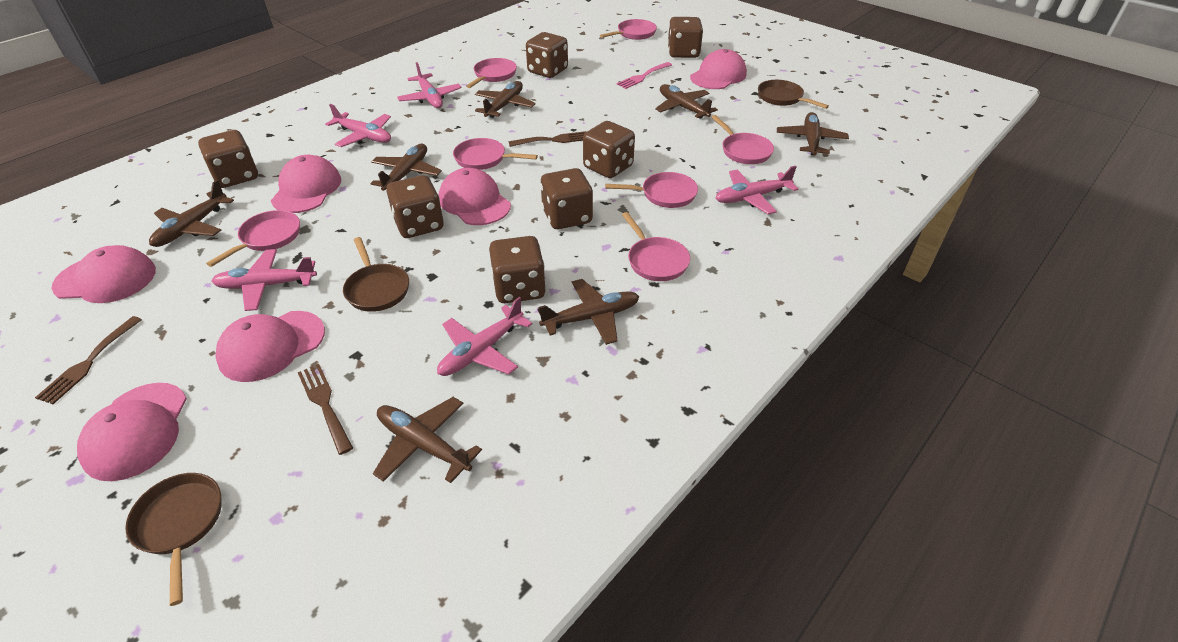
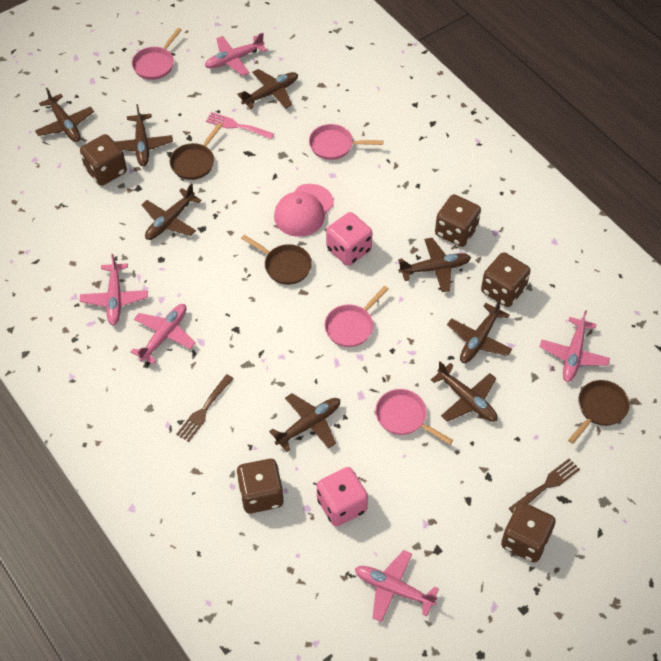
brown dice: 7 -> 5
brown fork: 3 -> 2
brown plane: 7 -> 8
pink cap: 6 -> 1
pink dice: 0 -> 2
pink pan: 7 -> 4

